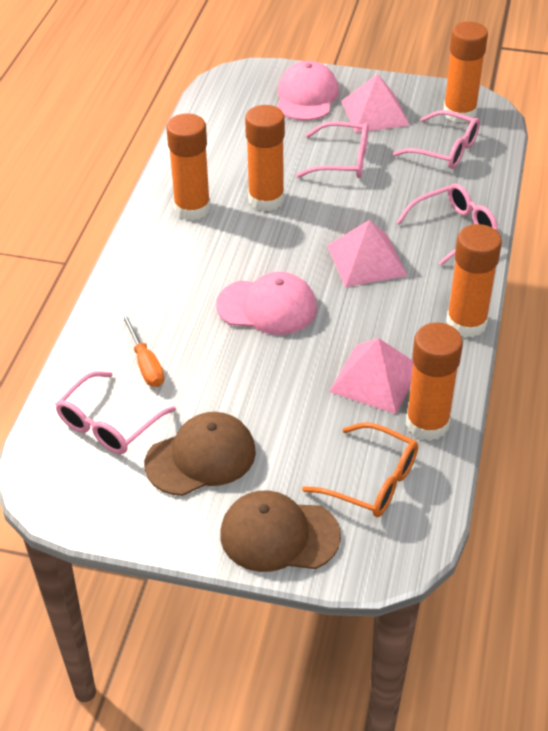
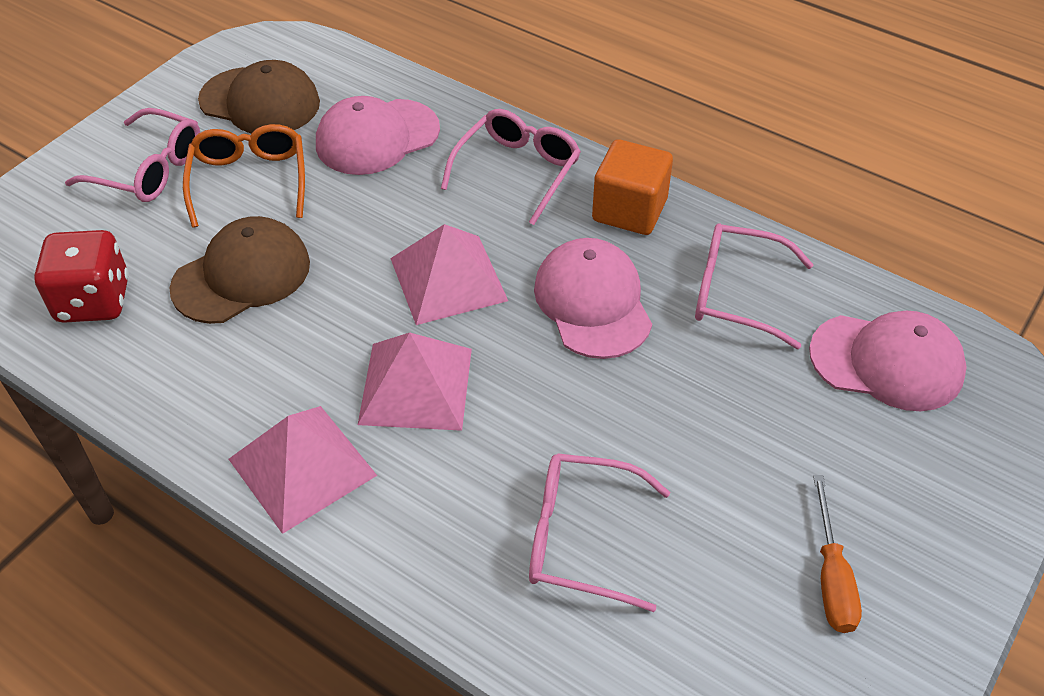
orange cube: 0 -> 1
orange glue stick: 5 -> 0
pink cap: 2 -> 3
red dice: 0 -> 1

